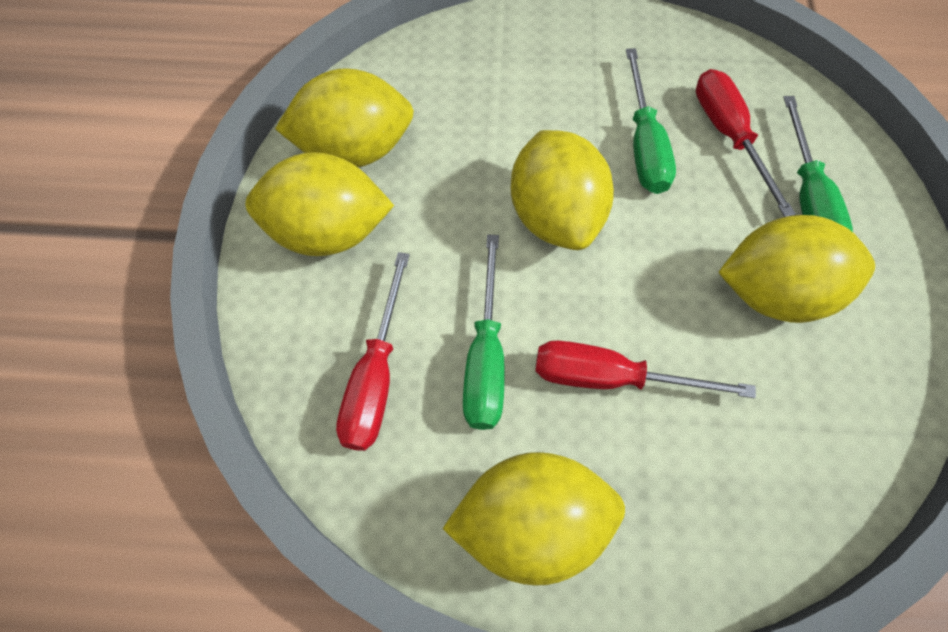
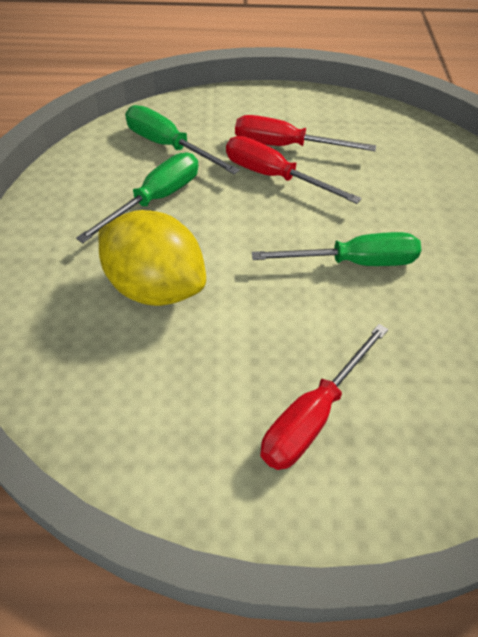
yellow lemon: 5 -> 1

